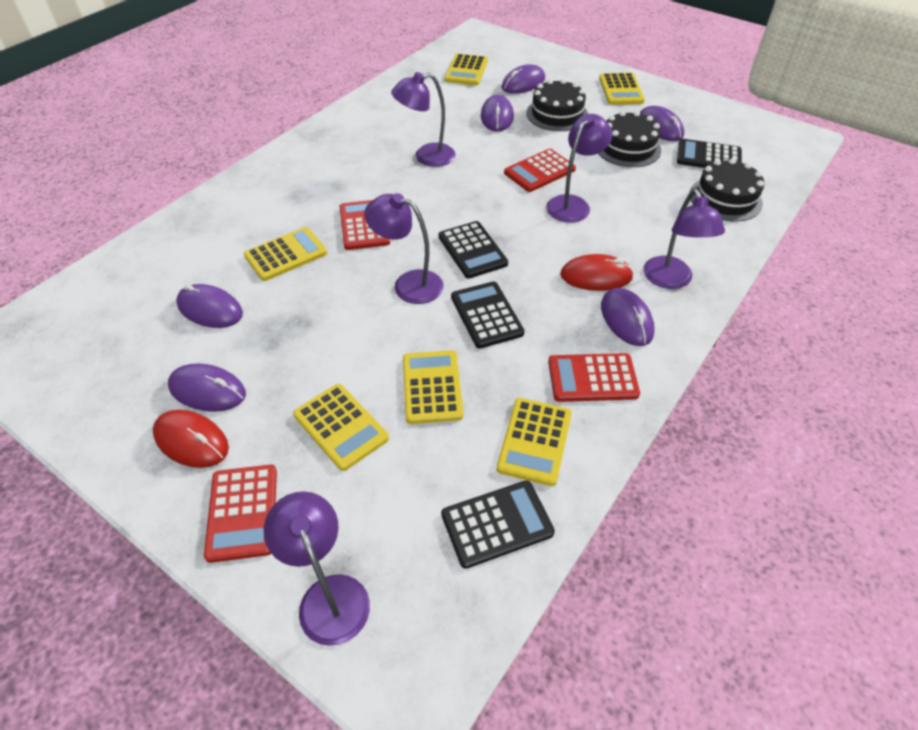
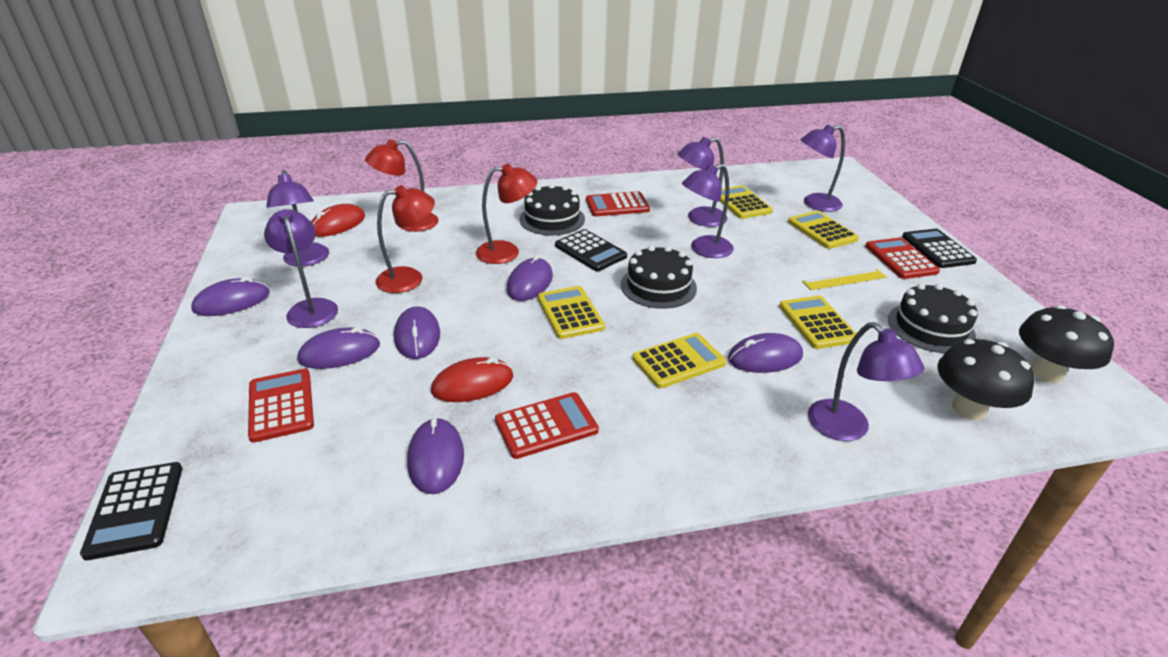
black calculator: 4 -> 3
black mushroom: 0 -> 2
purple lamp: 5 -> 6
red lamp: 0 -> 3
yellow calculator: 6 -> 5
yellow ruler: 0 -> 1

